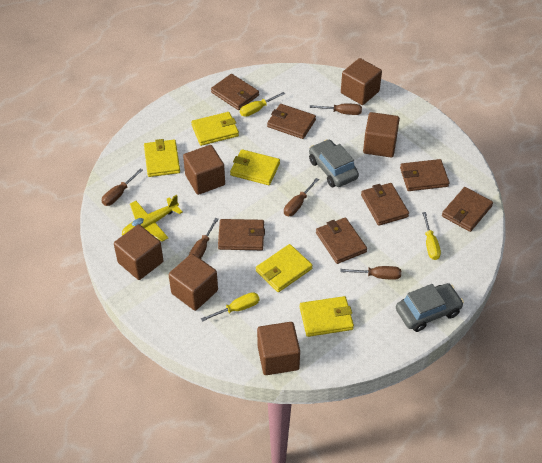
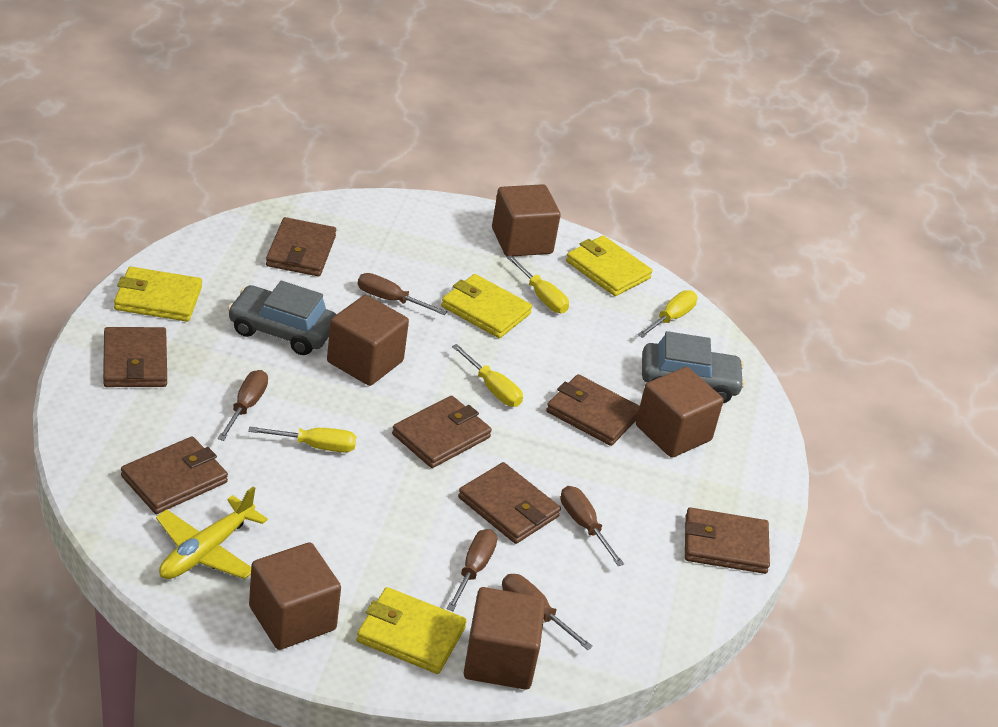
brown cube: 6 -> 5
yellow screwdriver: 3 -> 4
yellow wallet: 5 -> 4

